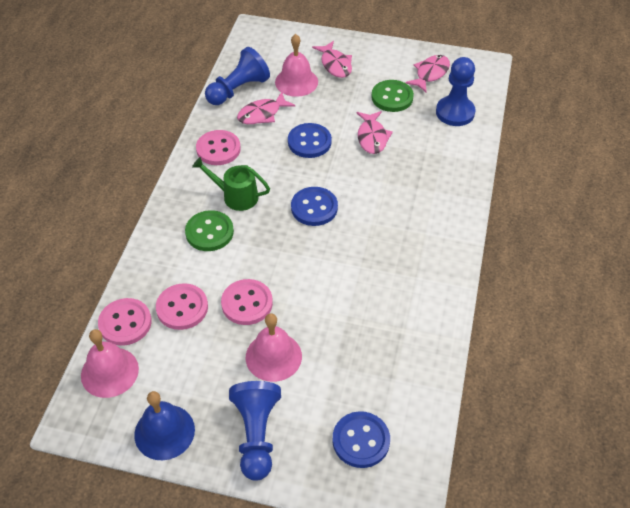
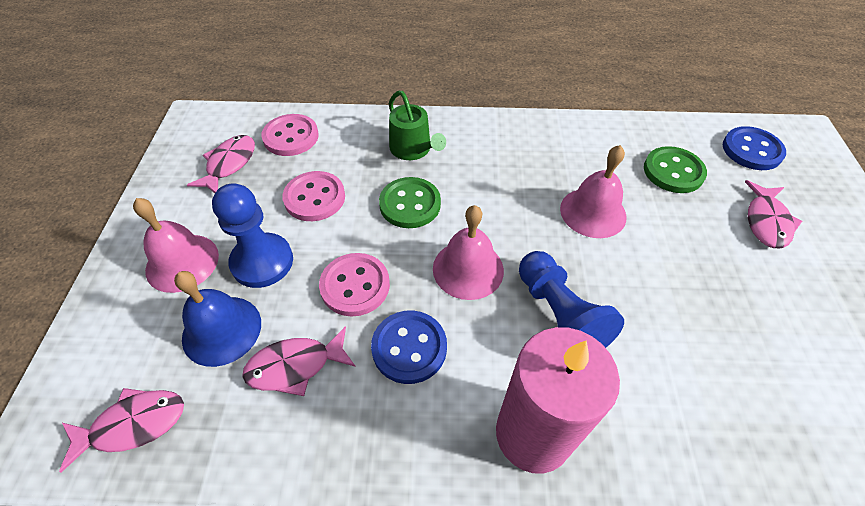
blue button: 3 -> 2
blue pawn: 3 -> 2
pink button: 4 -> 3
pink candle: 0 -> 1

